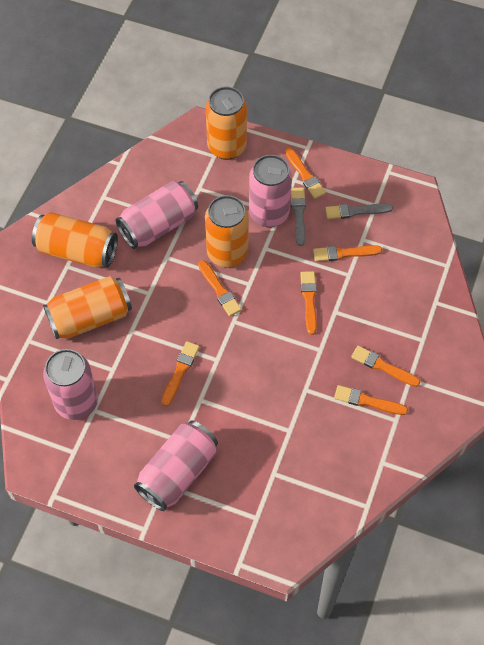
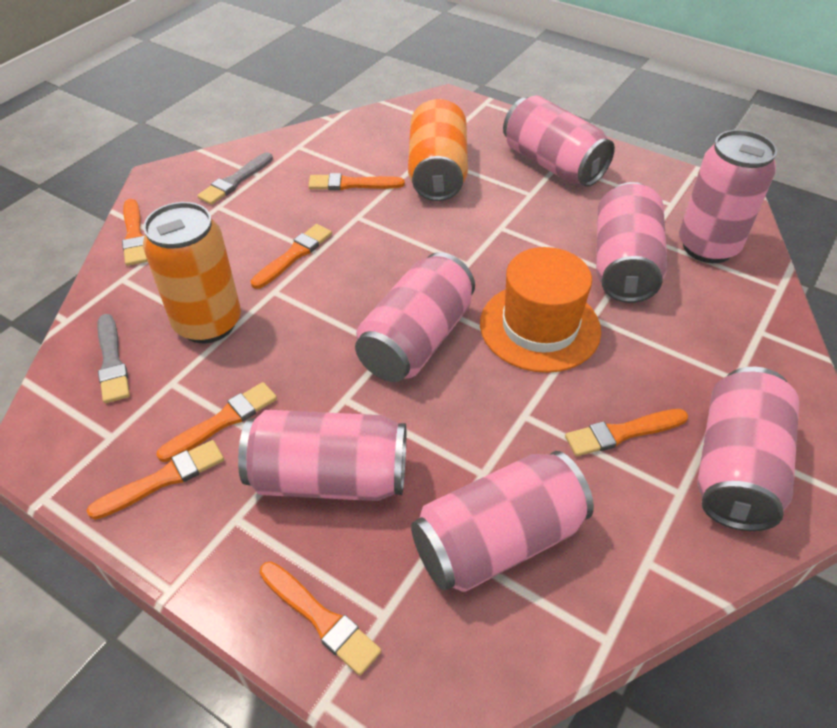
orange can: 4 -> 2
orange hat: 0 -> 1
pink can: 4 -> 7

